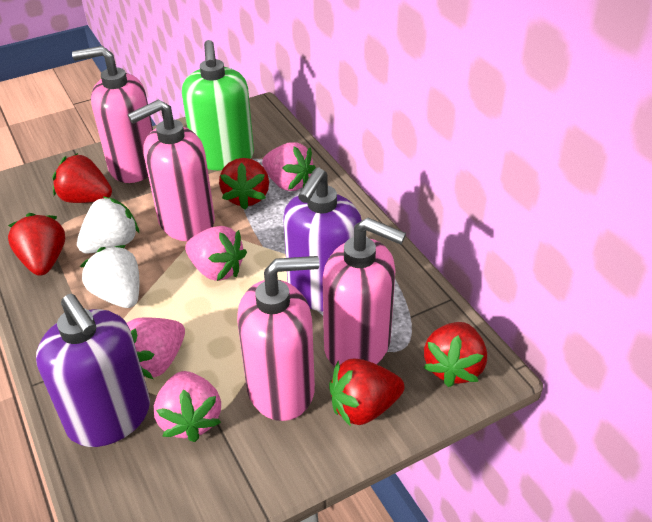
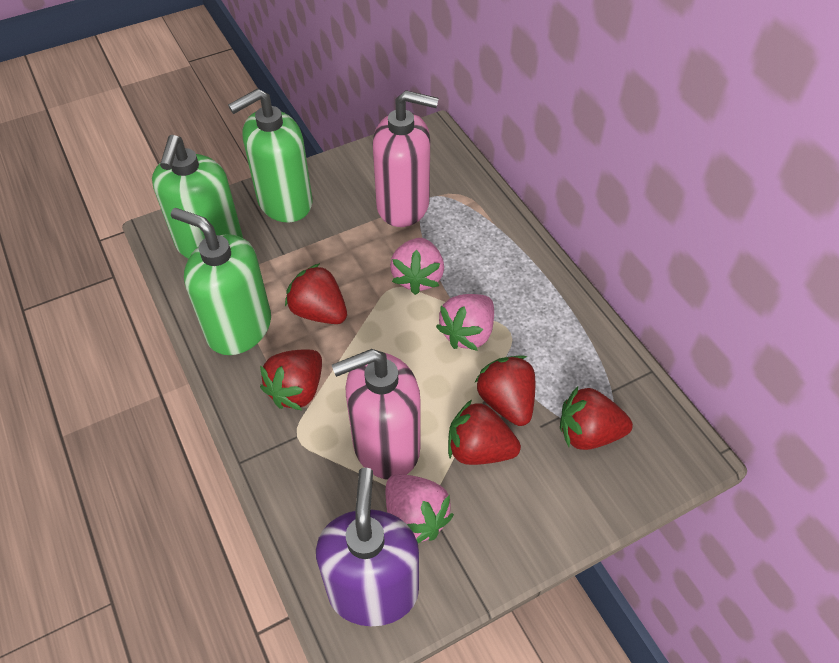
green soap dispenser: 1 -> 3
pink soap dispenser: 4 -> 2
pink strawberry: 4 -> 3
purple soap dispenser: 2 -> 1
white strawberry: 2 -> 0

